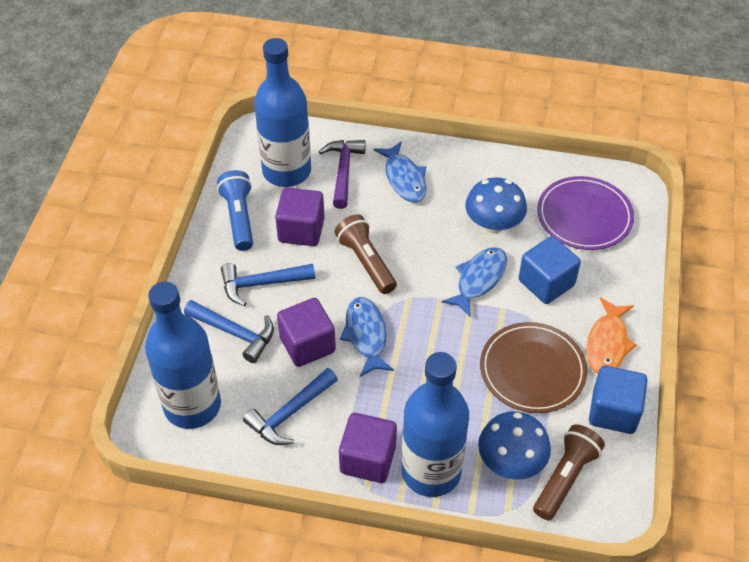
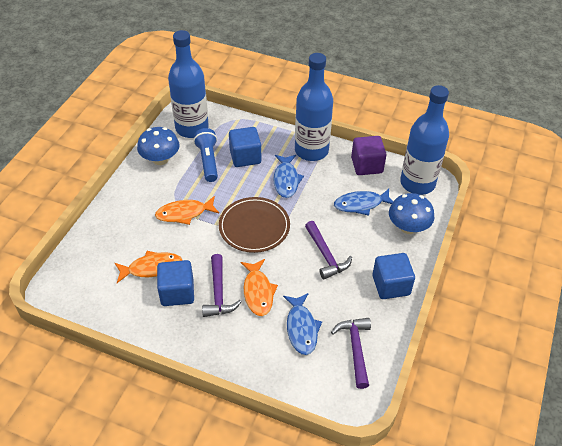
blue cube: 2 -> 3
blue hammer: 3 -> 0
brown flashlight: 2 -> 0
orange fish: 1 -> 3
purple cube: 3 -> 1
purple hammer: 1 -> 3
purple plate: 1 -> 0

